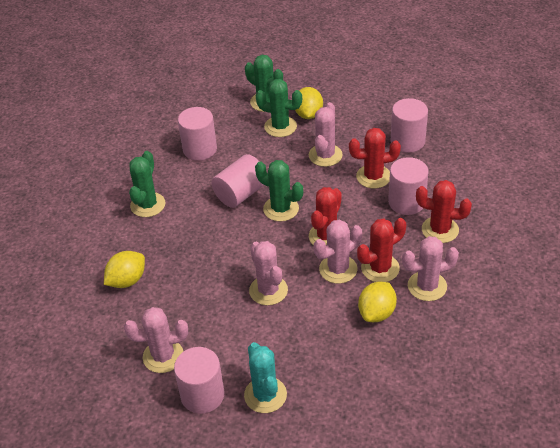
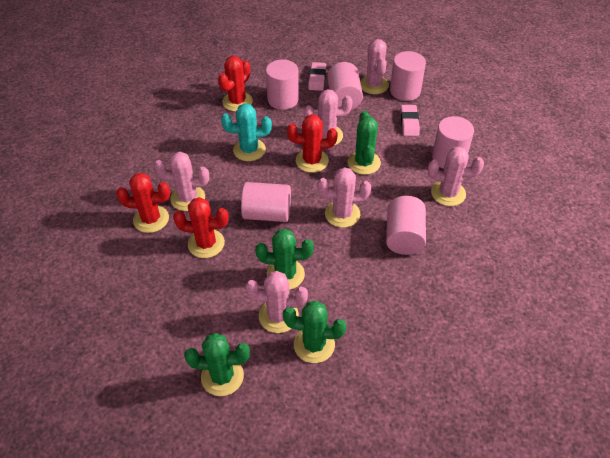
pink cactus: 5 -> 6
pink cylinder: 5 -> 6
pink eraser: 0 -> 2
yellow lemon: 3 -> 0

